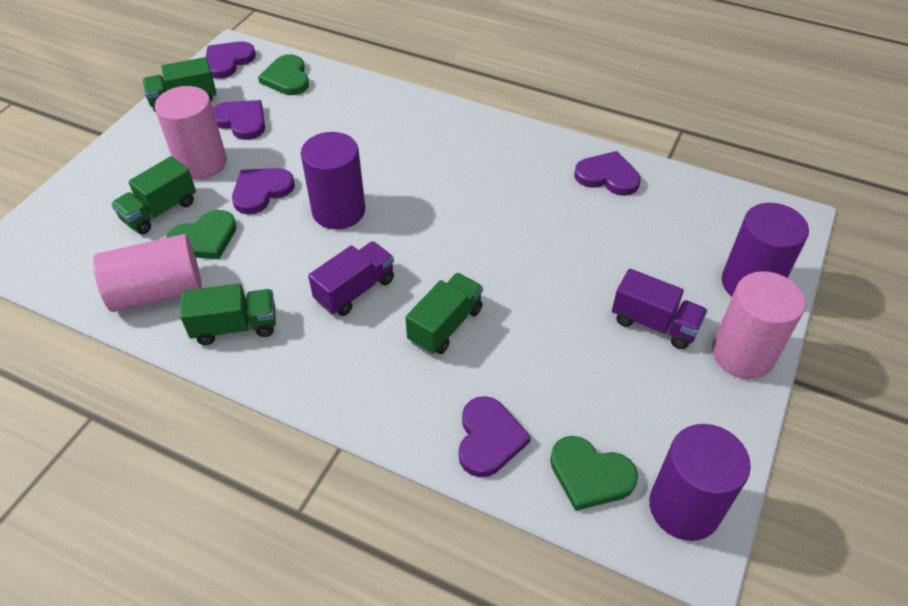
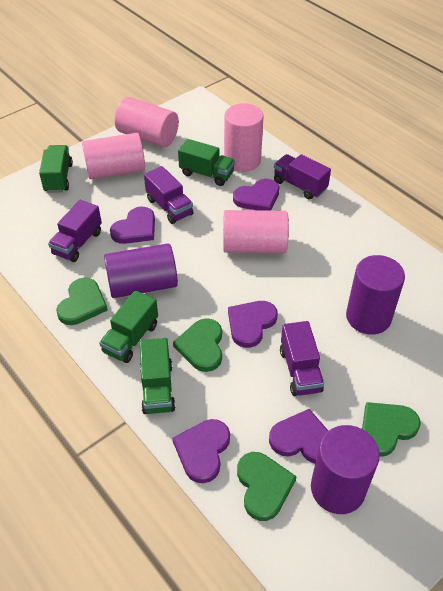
green heart: 3 -> 4
pink cylinder: 3 -> 4
purple truck: 2 -> 4

